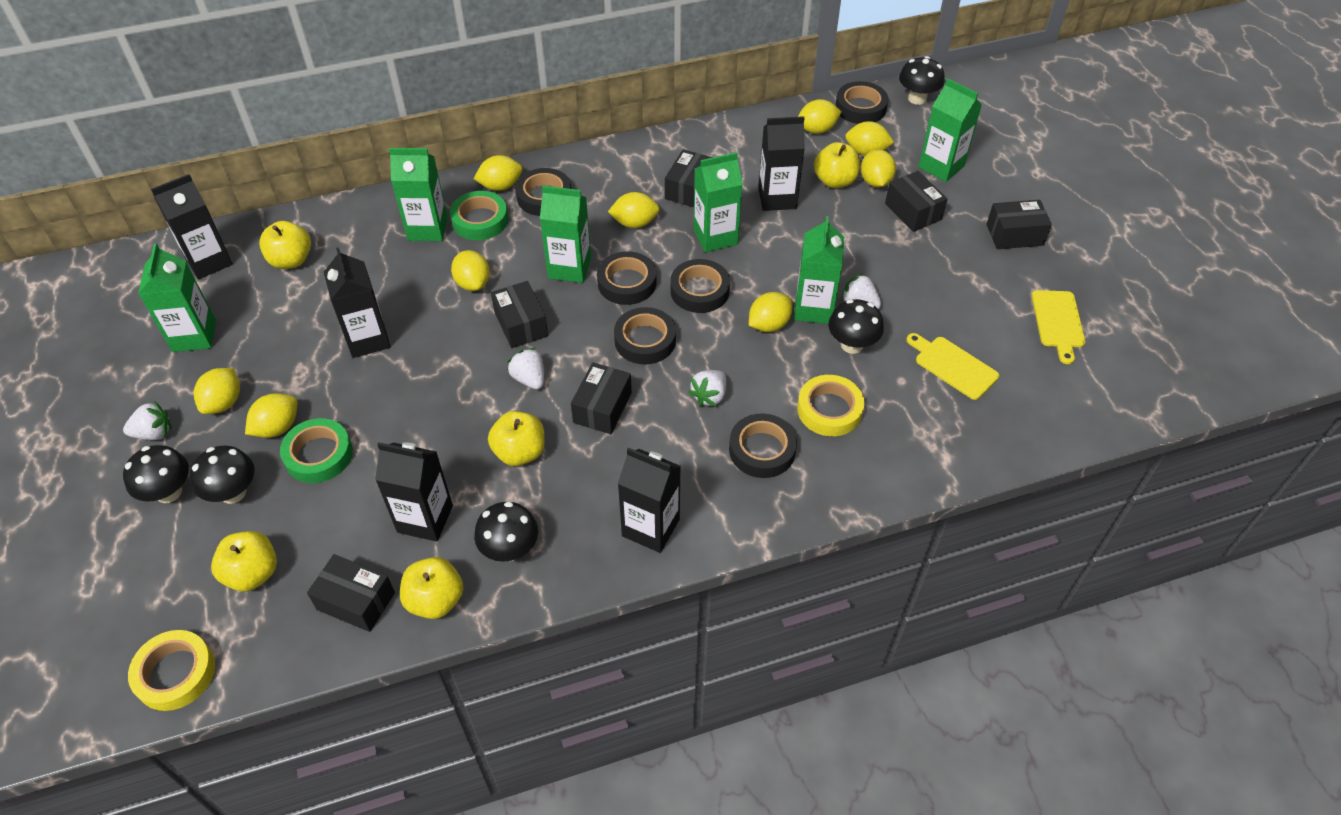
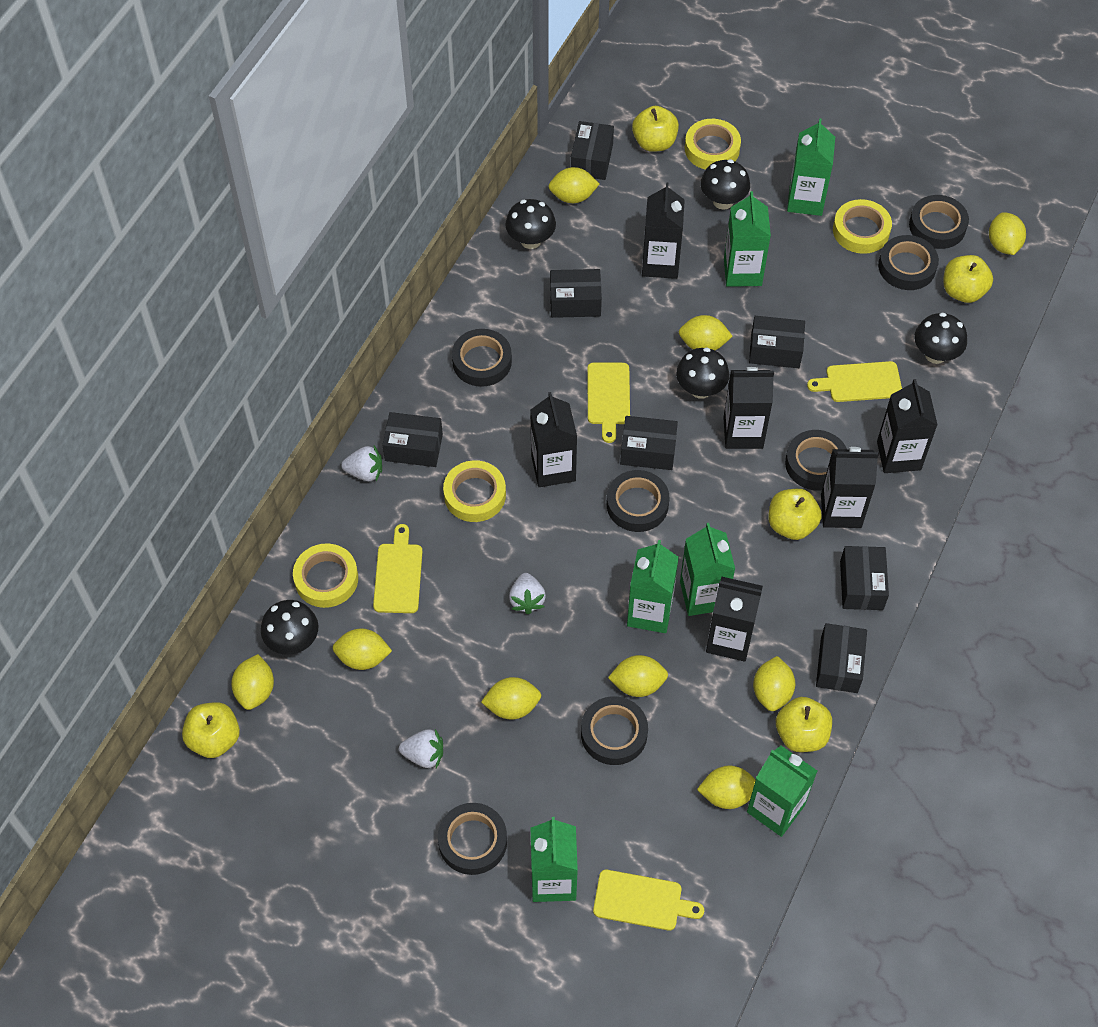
black box: 6 -> 7
black carton: 5 -> 6
black tape: 6 -> 7
green tape: 2 -> 0
white strawberry: 4 -> 3
yellow cutting board: 2 -> 4
yellow tape: 2 -> 4

